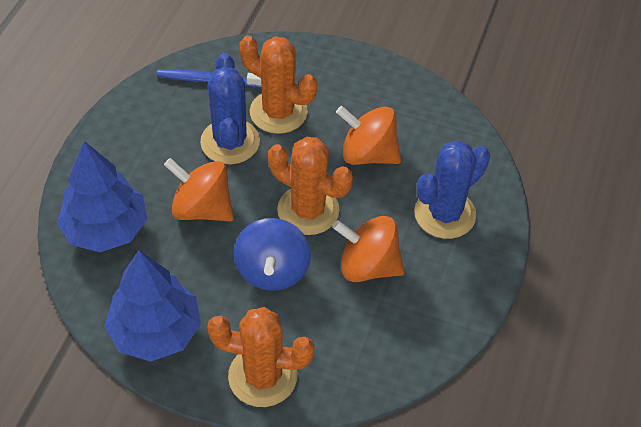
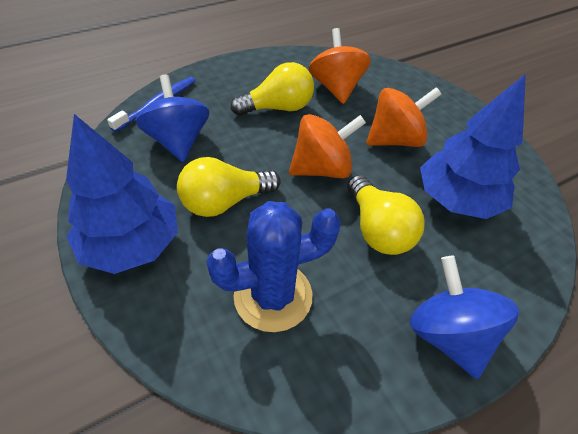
blue cactus: 2 -> 1
blue spinning top: 1 -> 2
orange cactus: 3 -> 0
yellow light bulb: 0 -> 3

